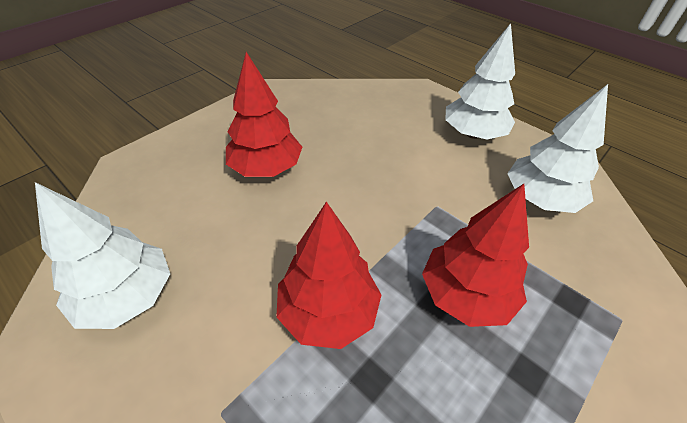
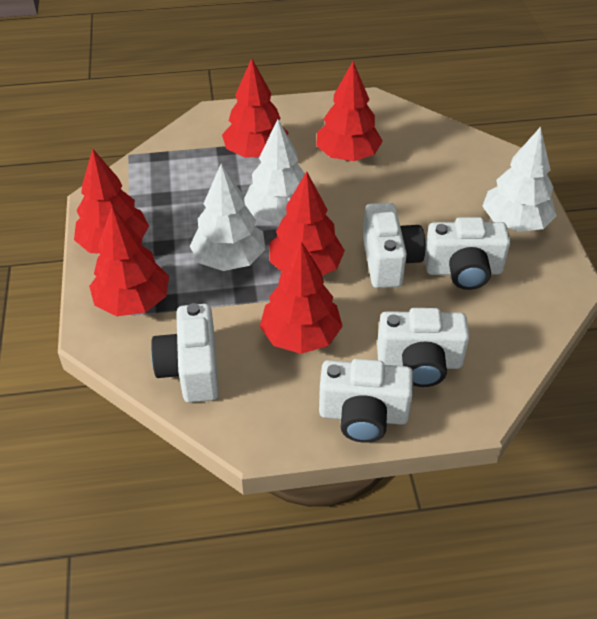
red tree: 3 -> 6
white camera: 0 -> 5

